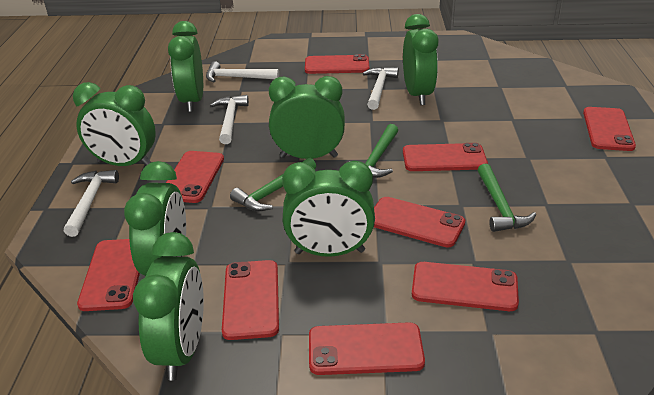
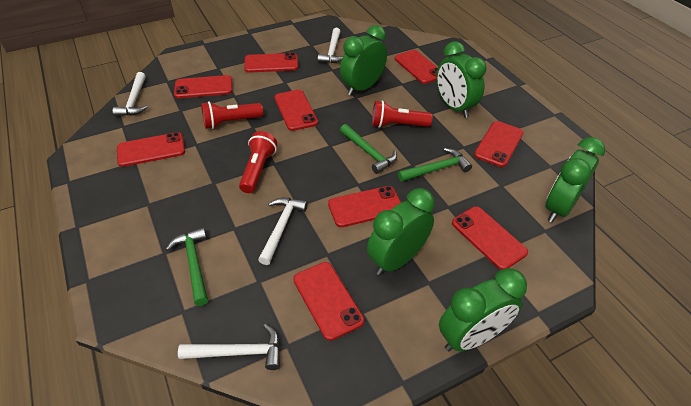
green clock: 7 -> 5
red flashlight: 0 -> 3

